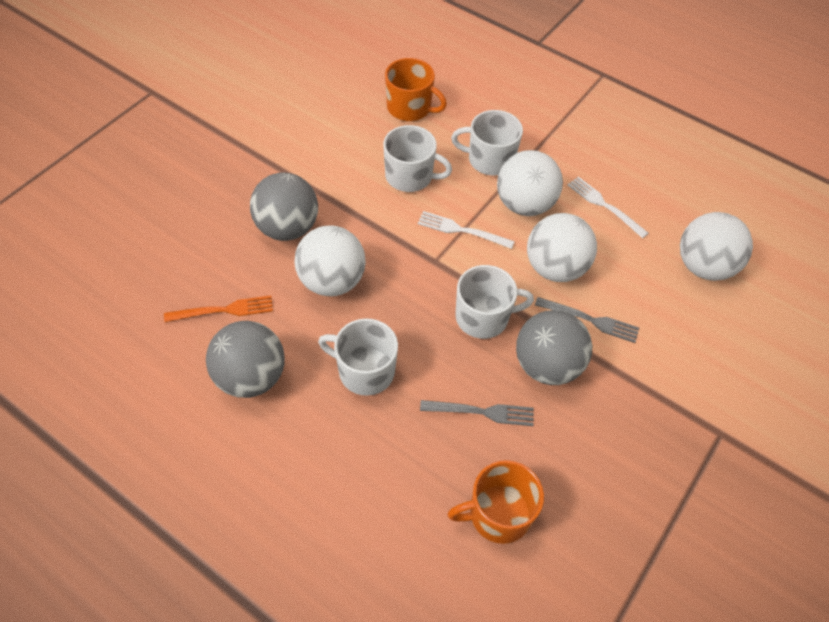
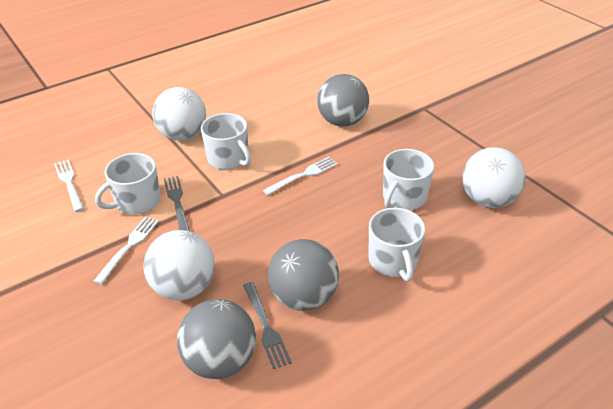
orange fork: 1 -> 0
orange mug: 2 -> 0
white ball: 4 -> 3
white fork: 2 -> 3

